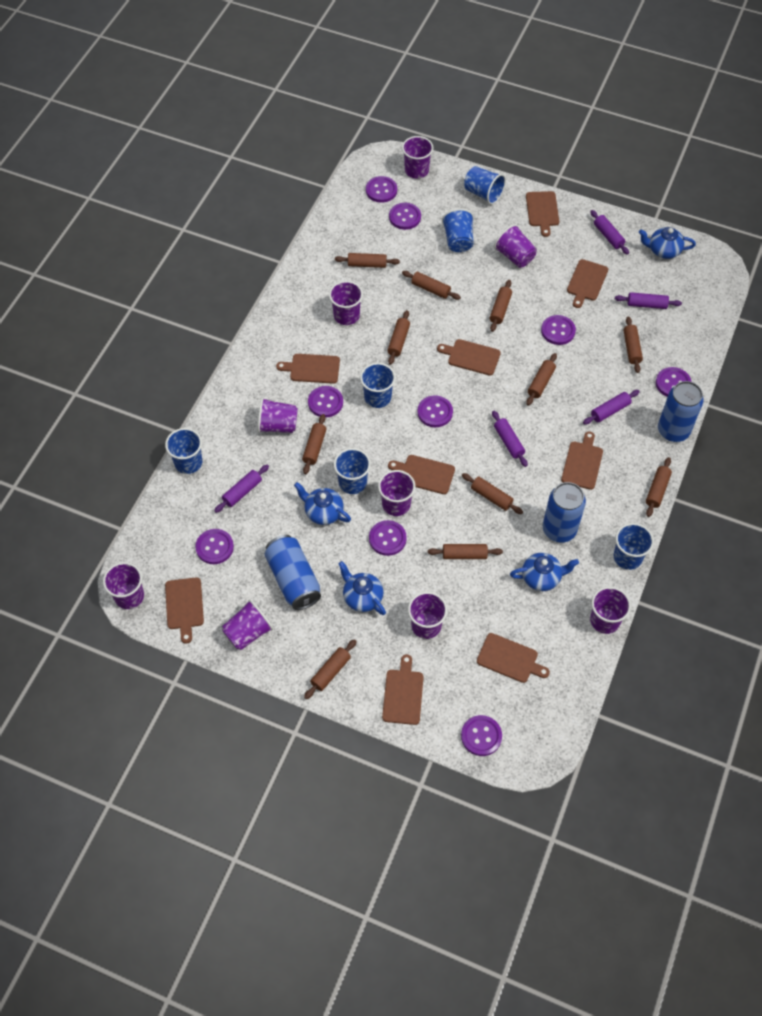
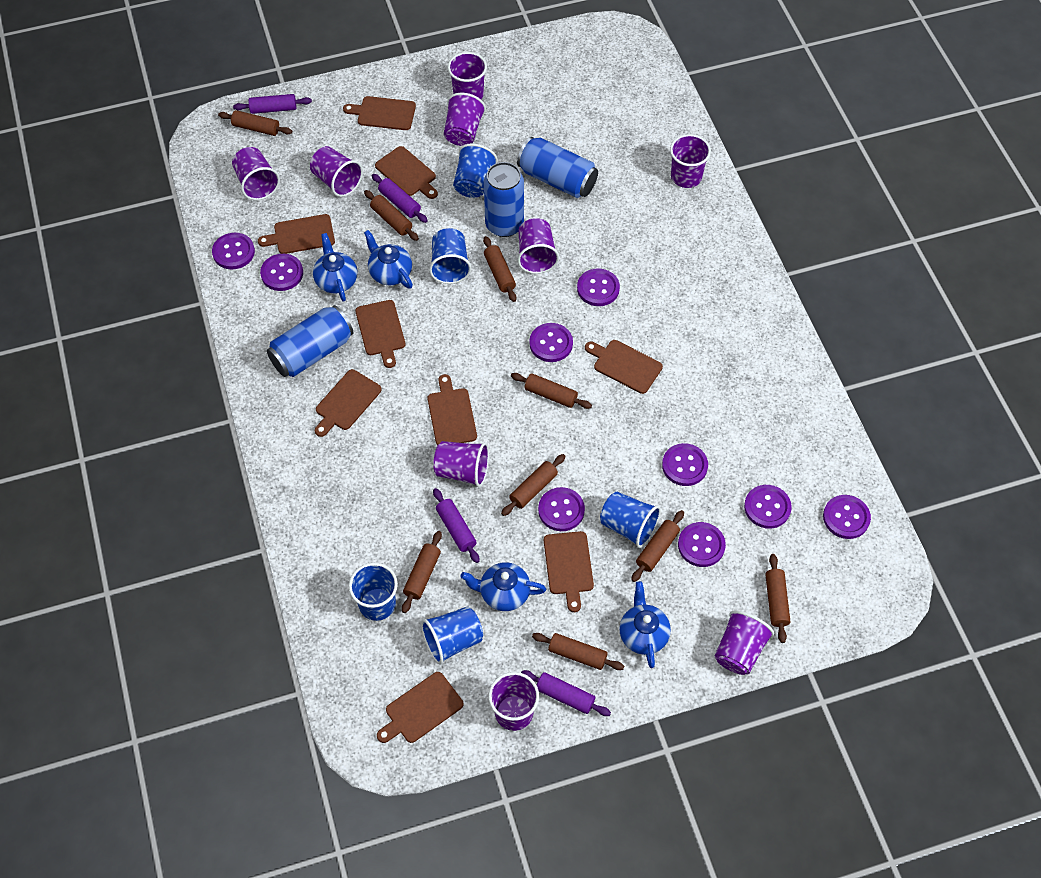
blue cup: 6 -> 5
brown rolling pin: 11 -> 9
purple rolling pin: 5 -> 4

